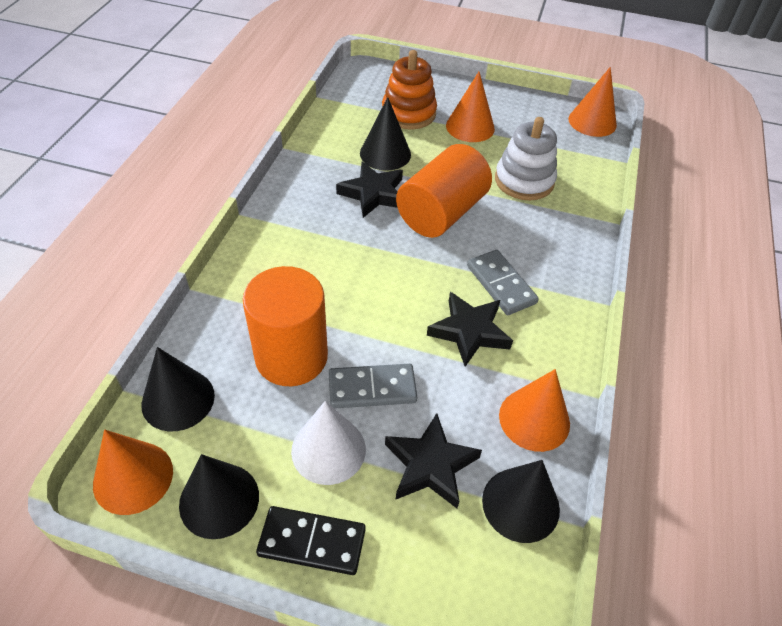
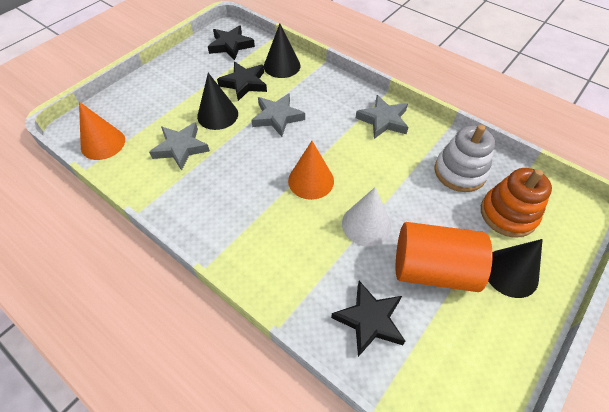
black cone: 4 -> 3
black domino: 1 -> 0
grey domino: 2 -> 0
grey star: 0 -> 3
orange cone: 4 -> 2
orange cylinder: 2 -> 1

